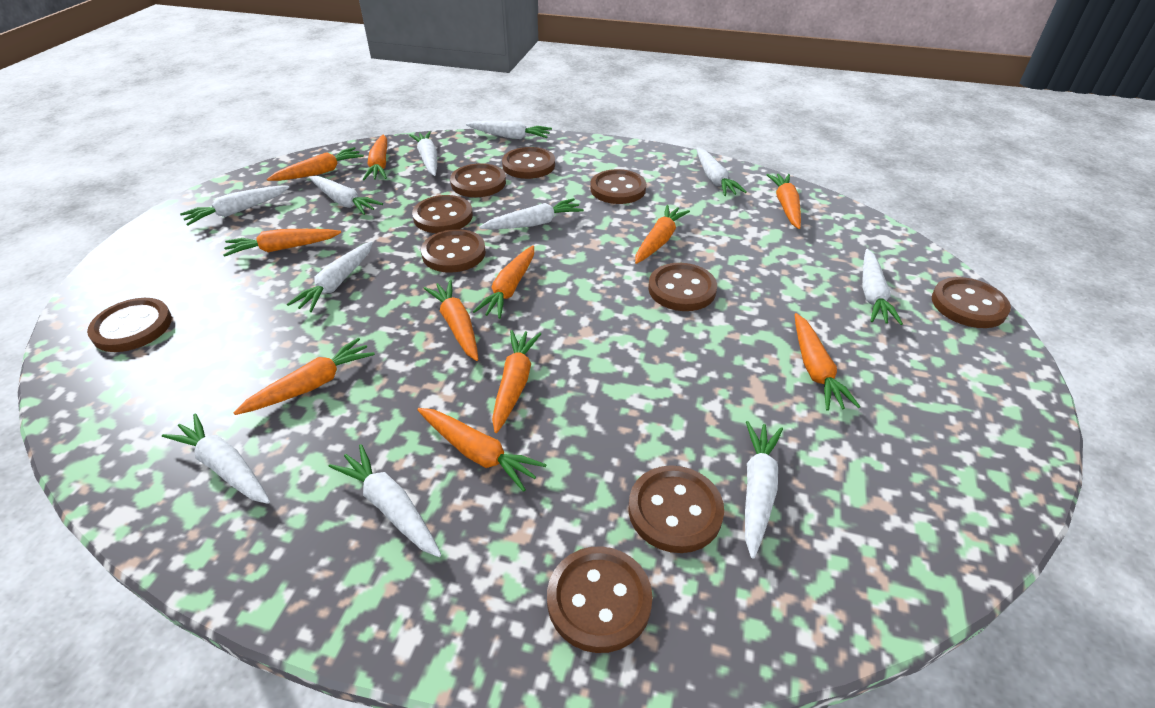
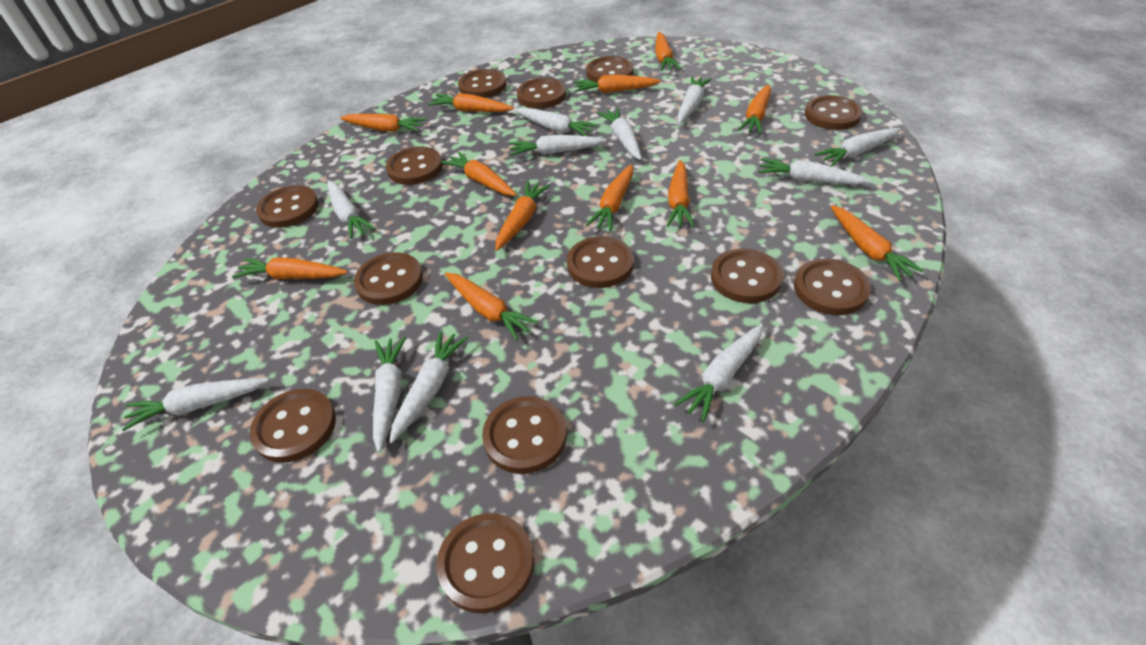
brown button: 10 -> 13
orange carrot: 11 -> 12

